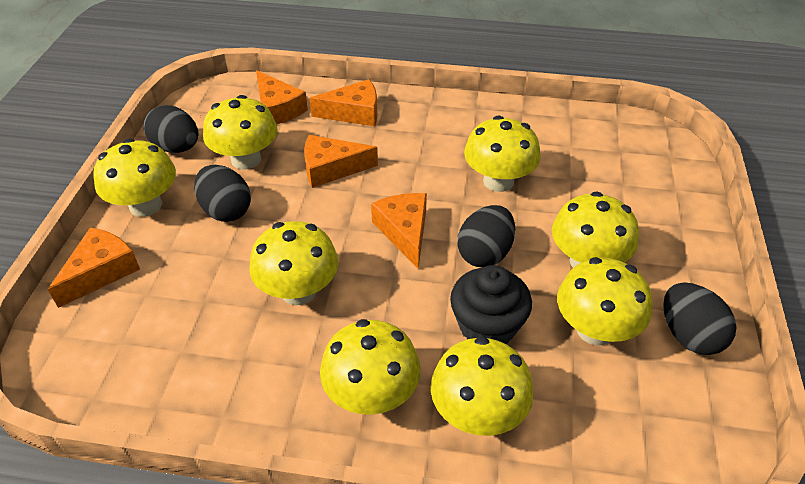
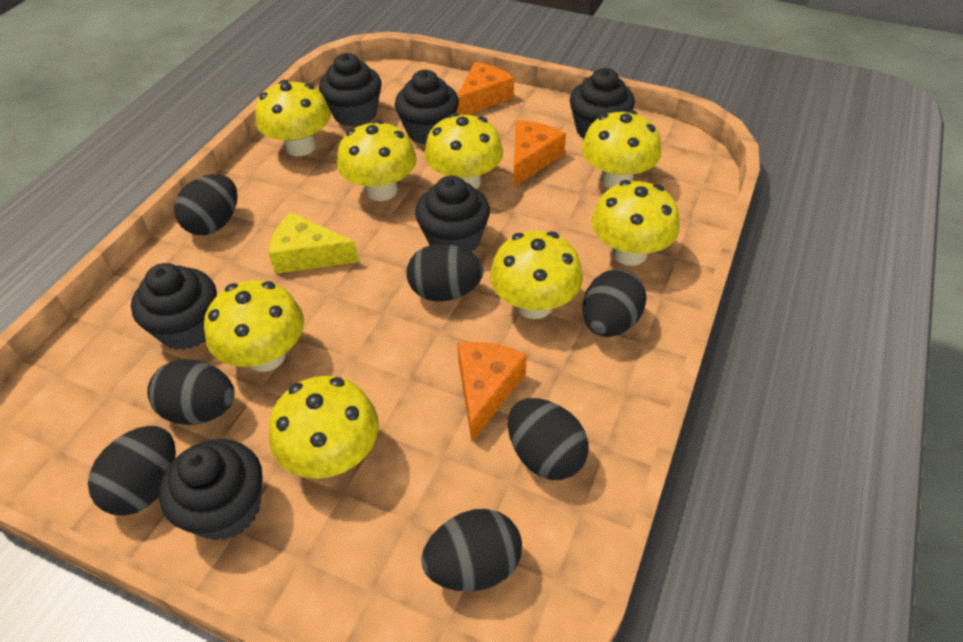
black cupcake: 1 -> 6
black egg: 4 -> 7
orange cheese: 5 -> 3
yellow cheese: 0 -> 1

